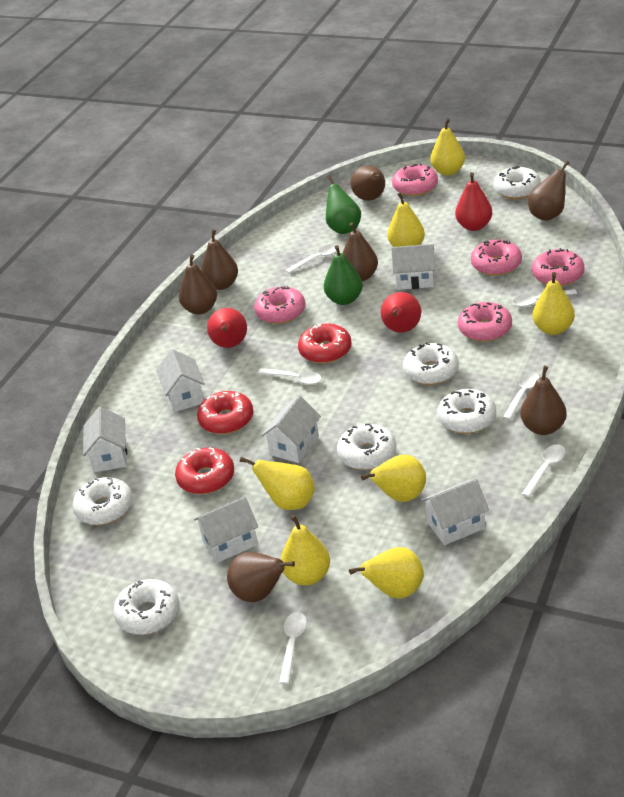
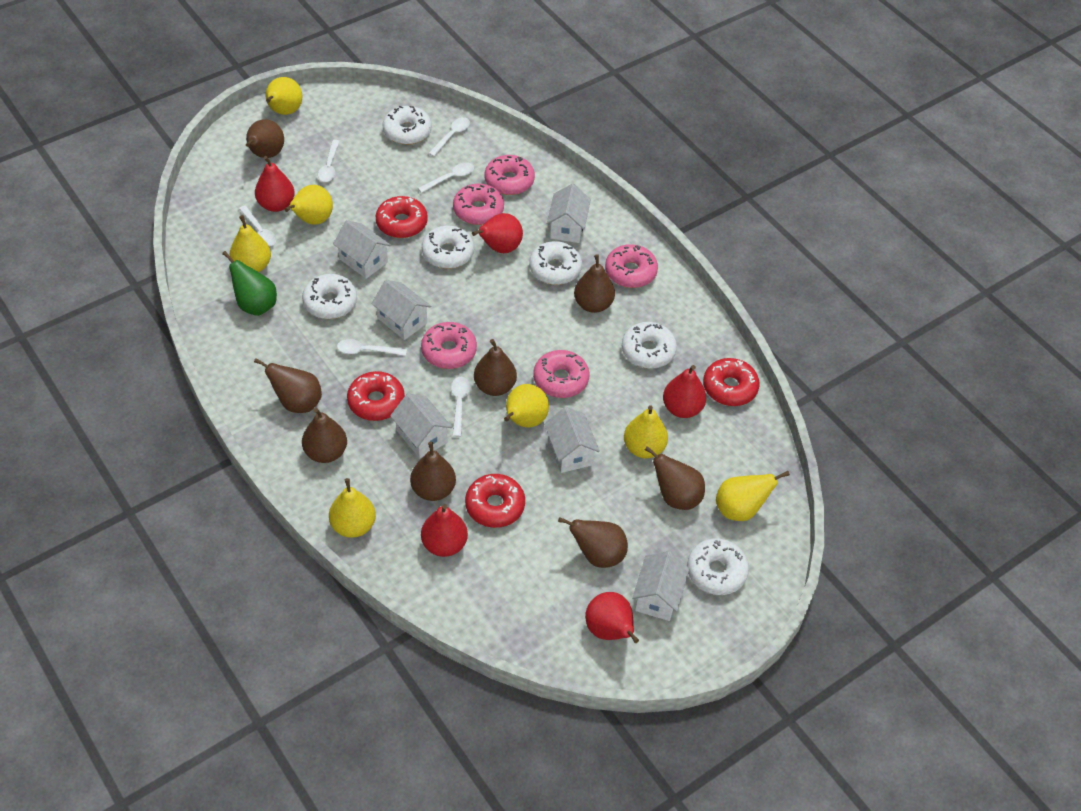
brown pear: 7 -> 8
green pear: 2 -> 1
red donut: 3 -> 4
red pear: 3 -> 5

